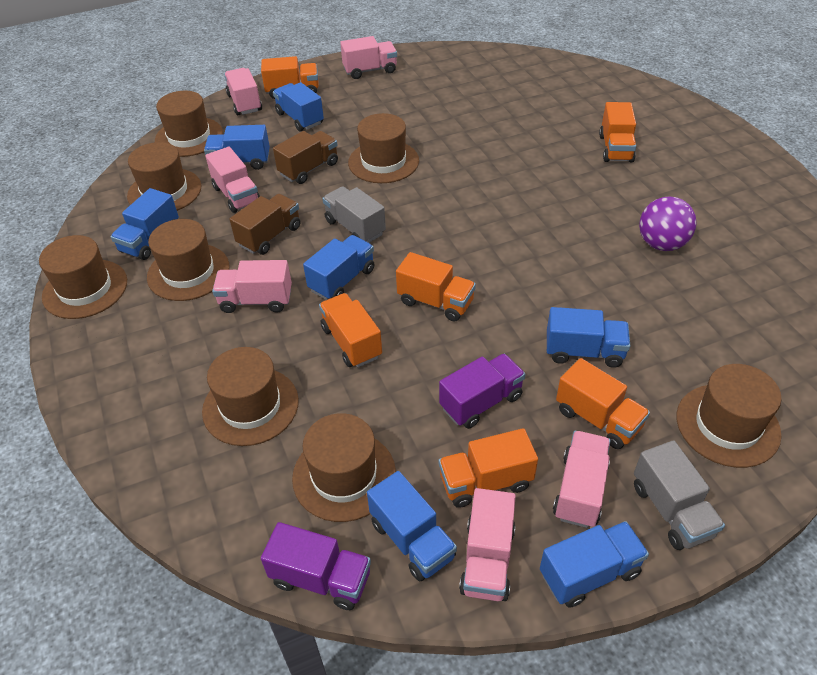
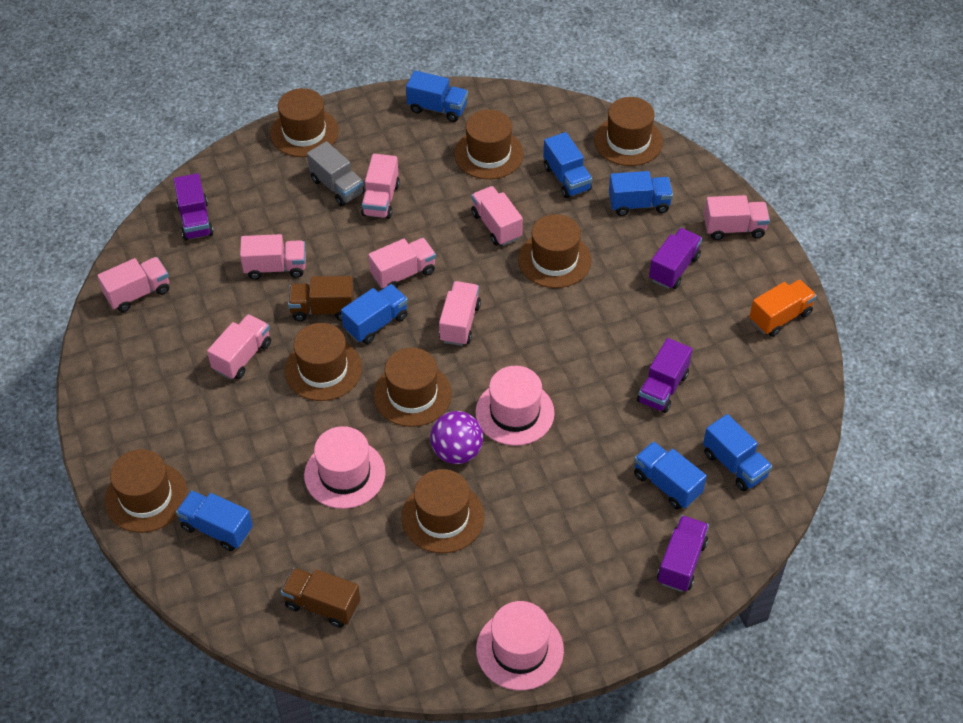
grey truck: 2 -> 1
orange truck: 6 -> 1
pink hat: 0 -> 3
pink truck: 6 -> 8
purple truck: 2 -> 4

